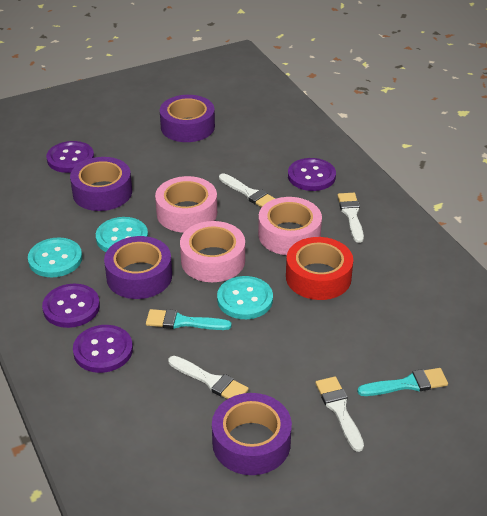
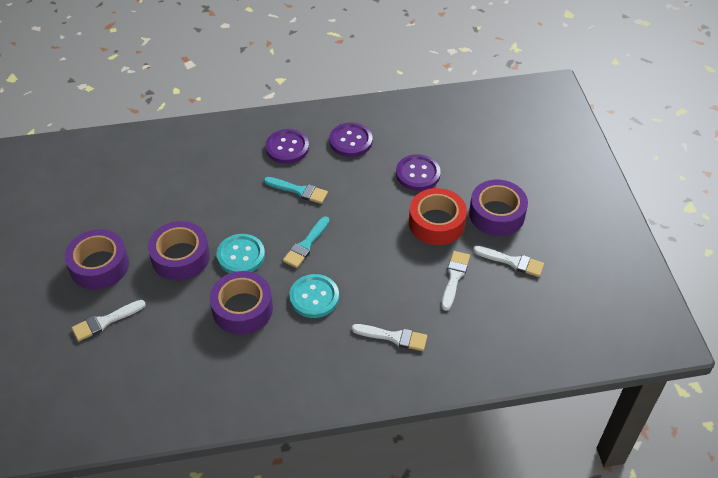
pink tape: 3 -> 0
purple button: 4 -> 3
turquoise button: 3 -> 2

